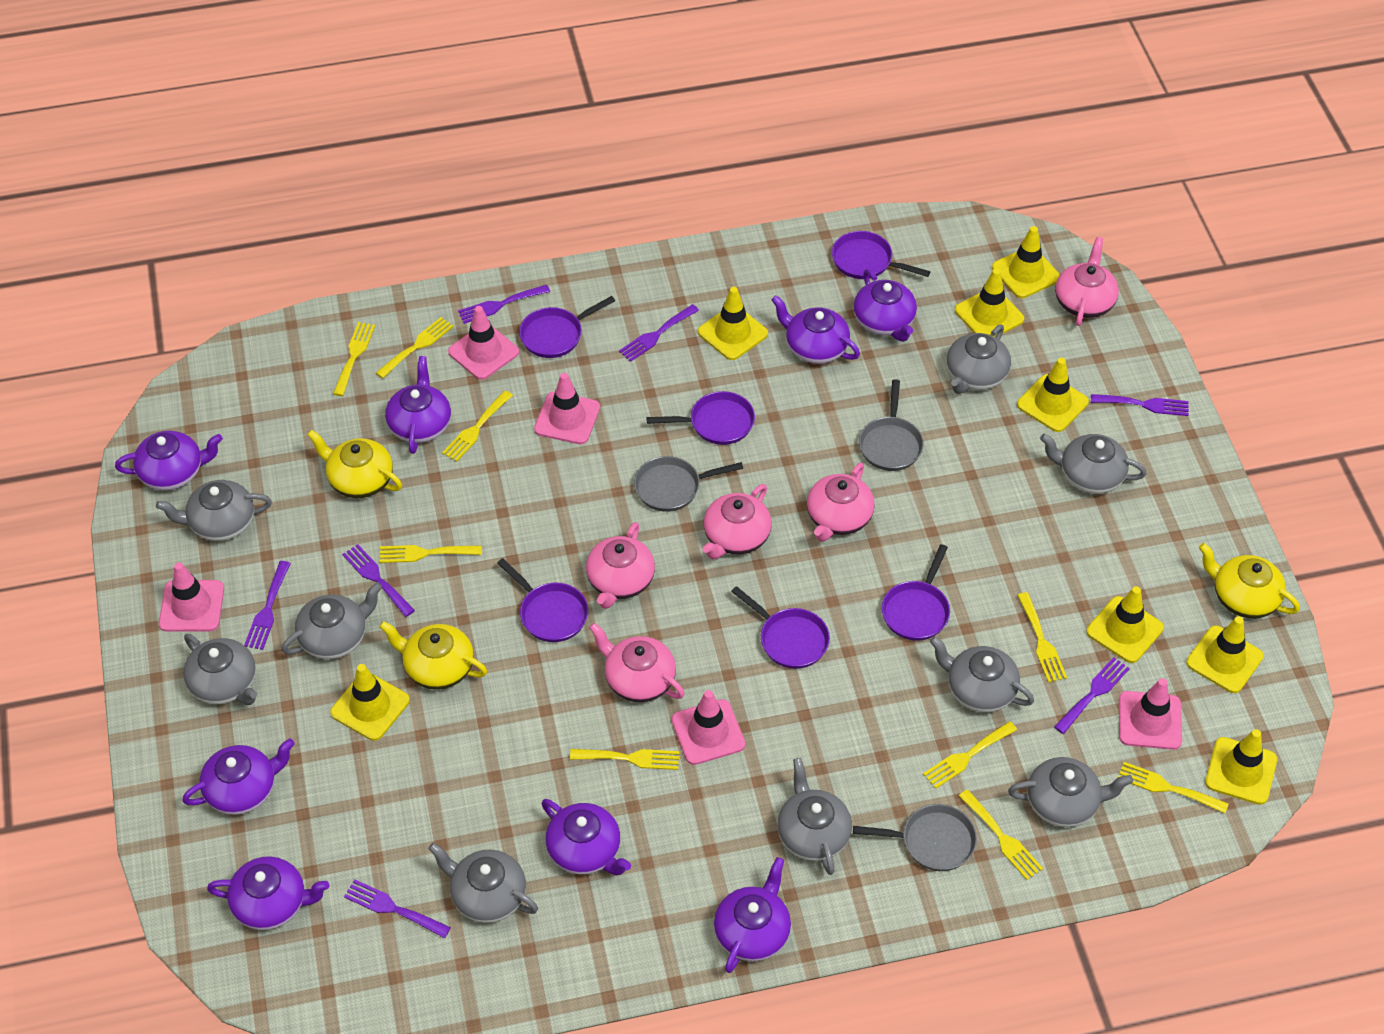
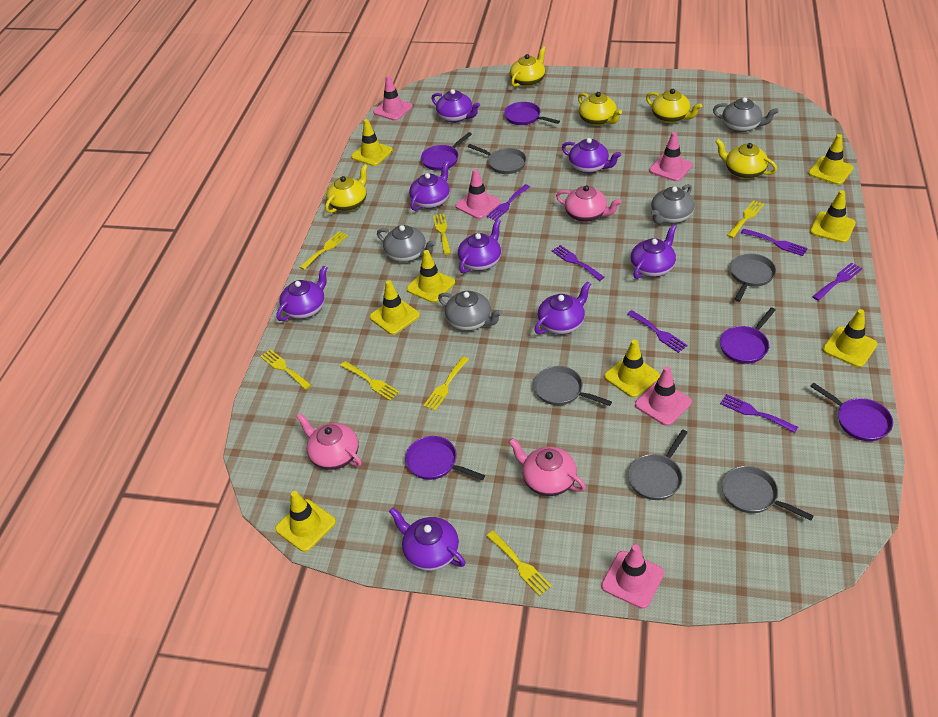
grey pan: 3 -> 5
grey teapot: 9 -> 4
pink teapot: 5 -> 3
purple fork: 7 -> 6
purple pan: 6 -> 5
yellow fork: 9 -> 7
yellow teapot: 3 -> 5

